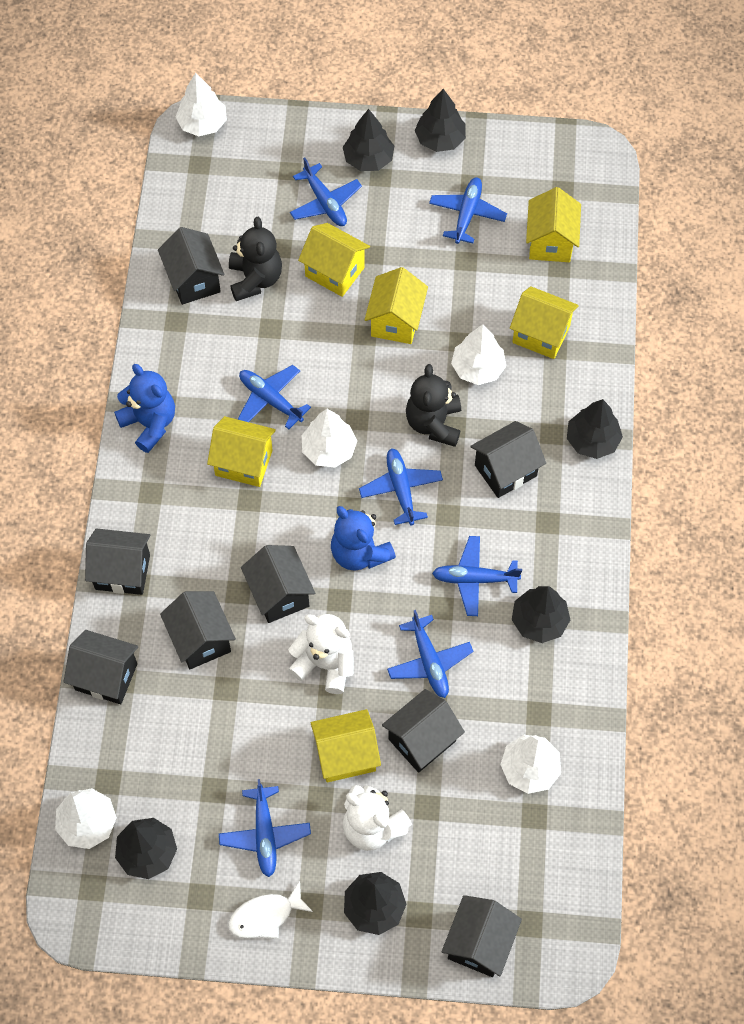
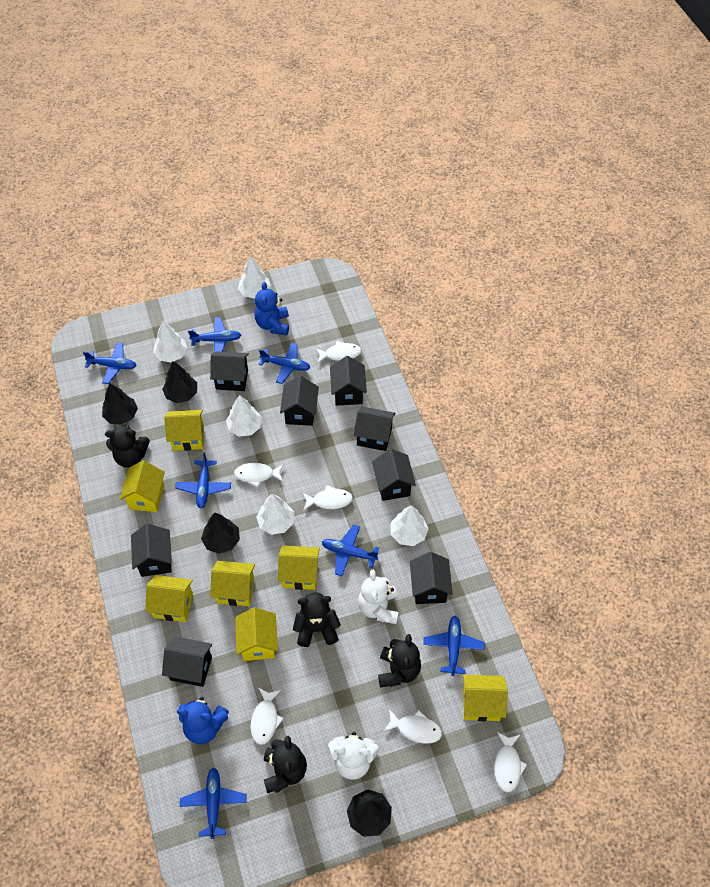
black teddy bear: 2 -> 4
black tree: 6 -> 4
white fish: 1 -> 6
yellow house: 6 -> 7

